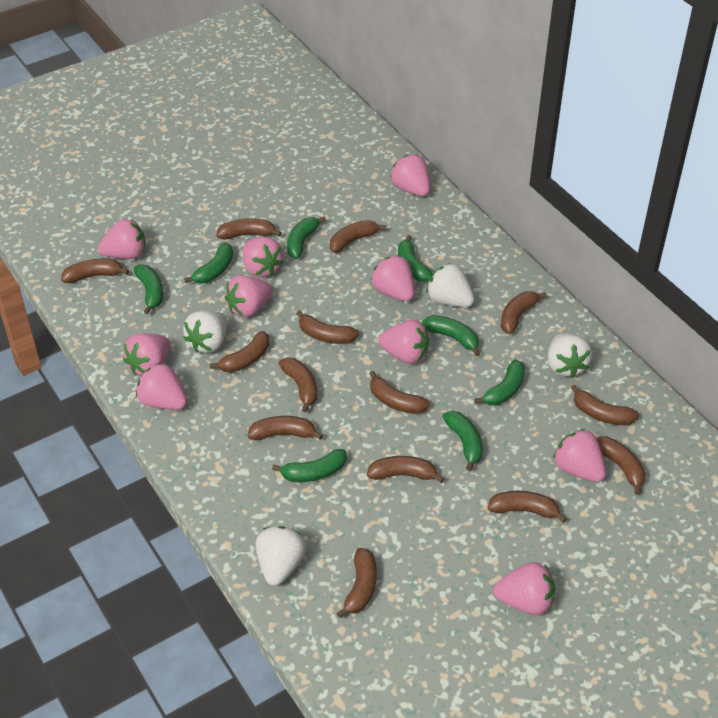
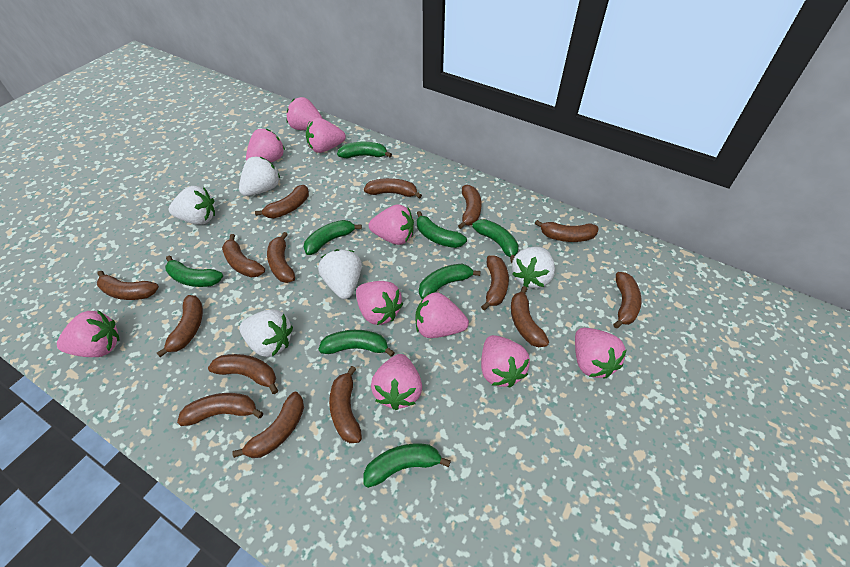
brown banana: 14 -> 15
white strawberry: 4 -> 5

